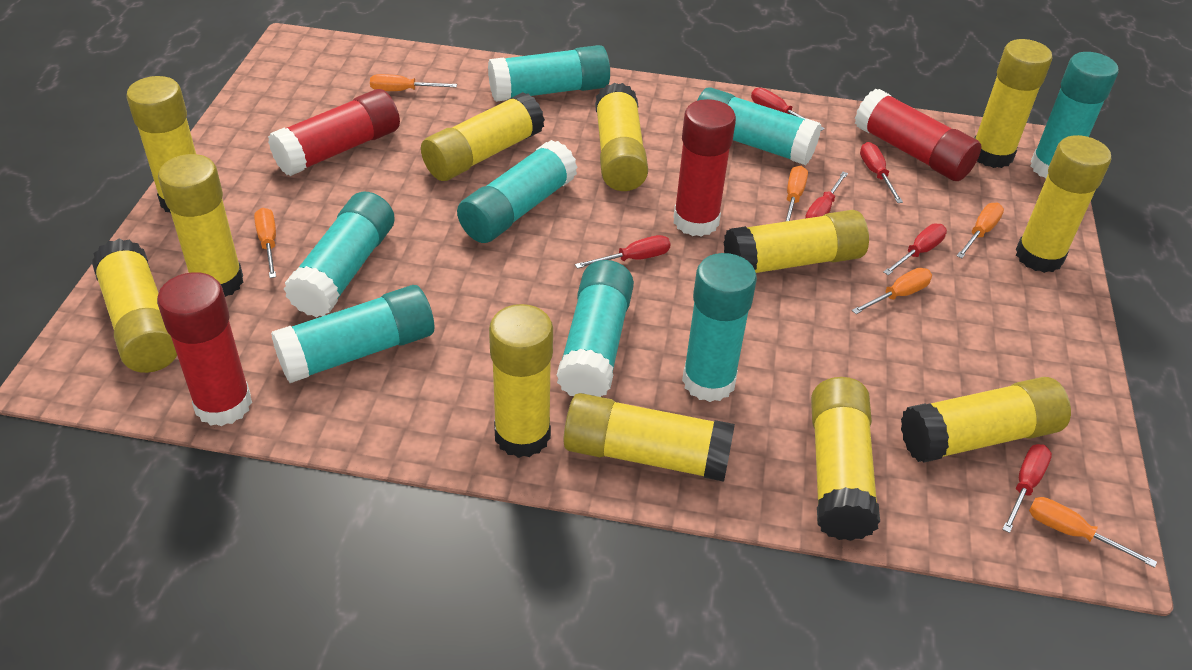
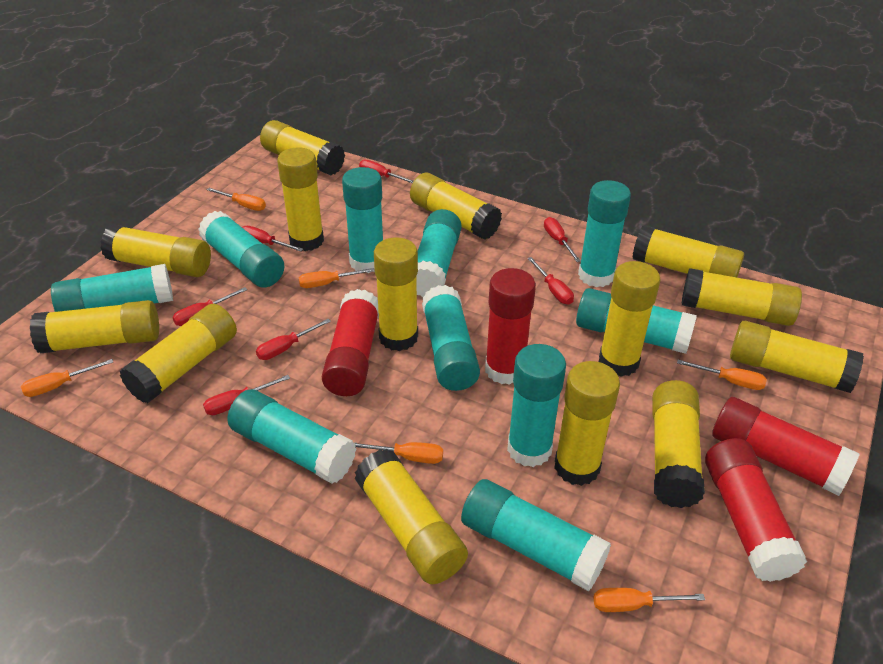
red screwdriver: 6 -> 7
turquoise glue stick: 8 -> 10
yellow glue stick: 12 -> 14

